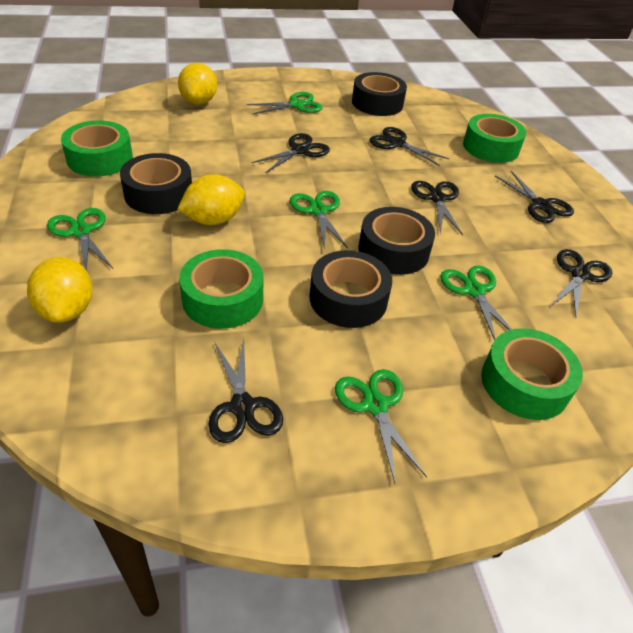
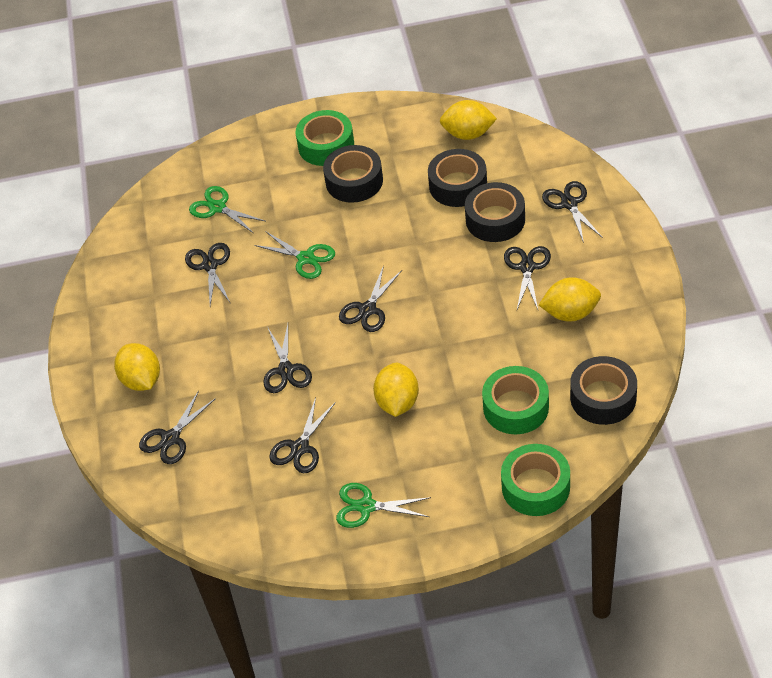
black scissors: 6 -> 7
green scissors: 5 -> 3
green tape: 4 -> 3
yellow lemon: 3 -> 4

